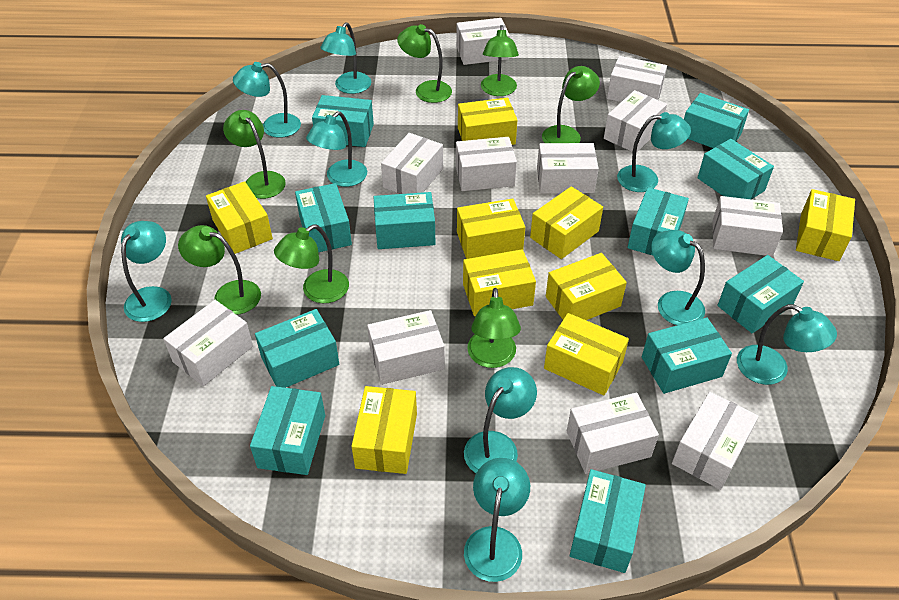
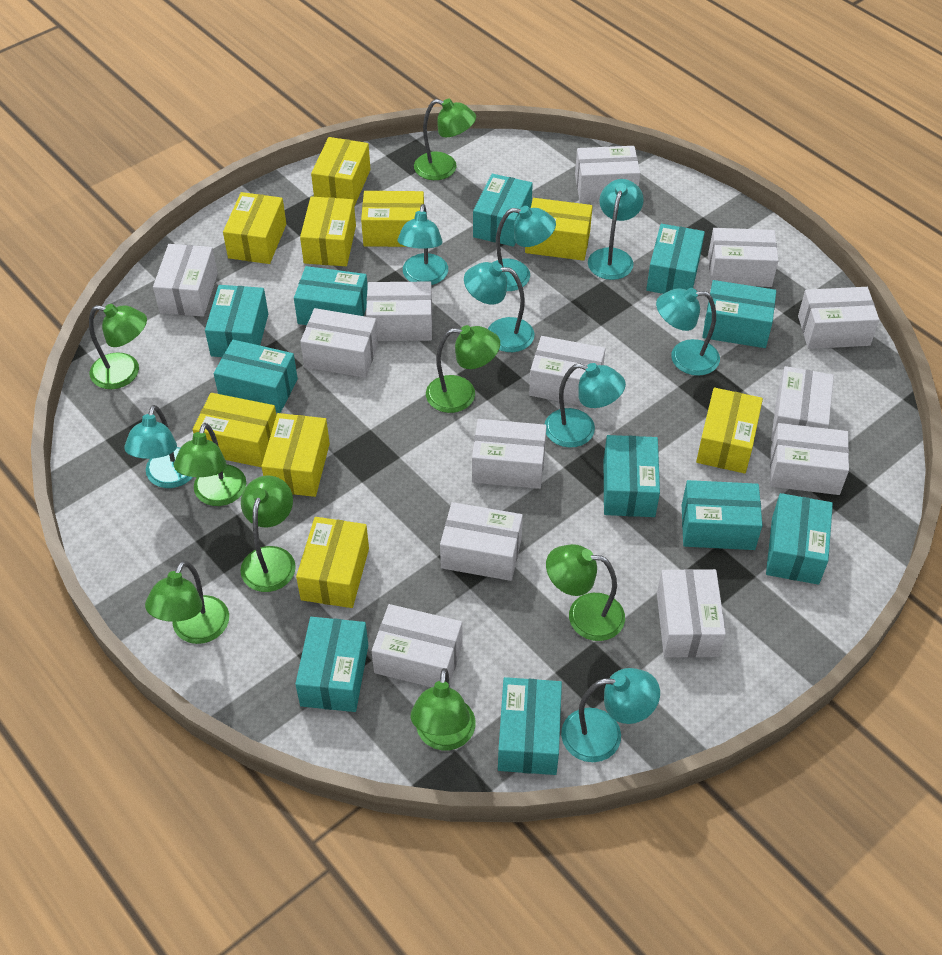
green lamp: 7 -> 8
turquoise lamp: 9 -> 8
white box: 11 -> 13

